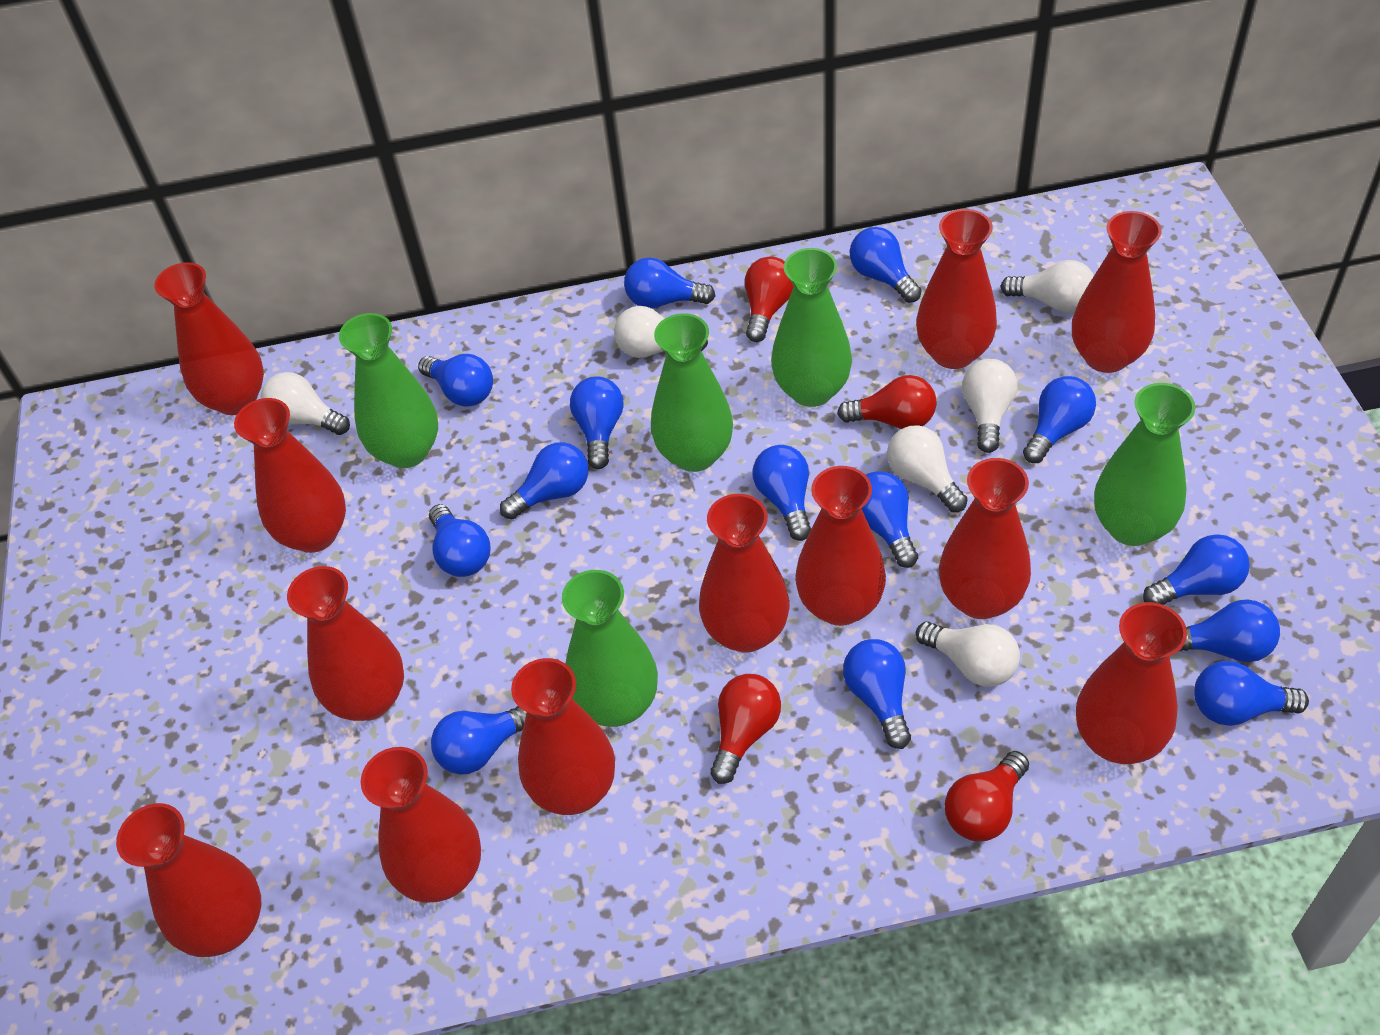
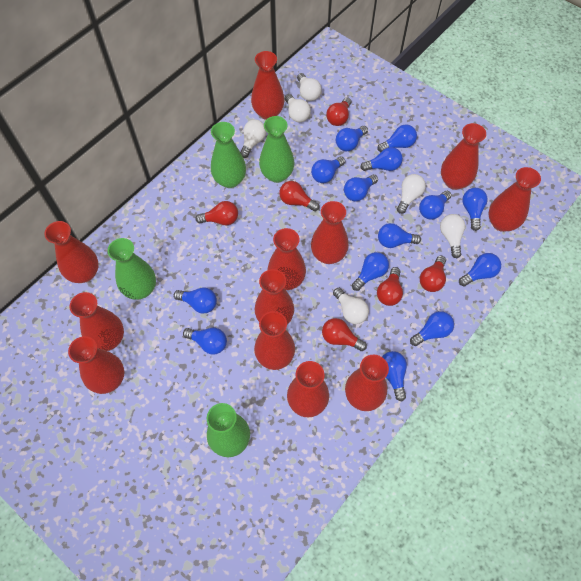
green vase: 5 -> 4
red light bulb: 4 -> 6

